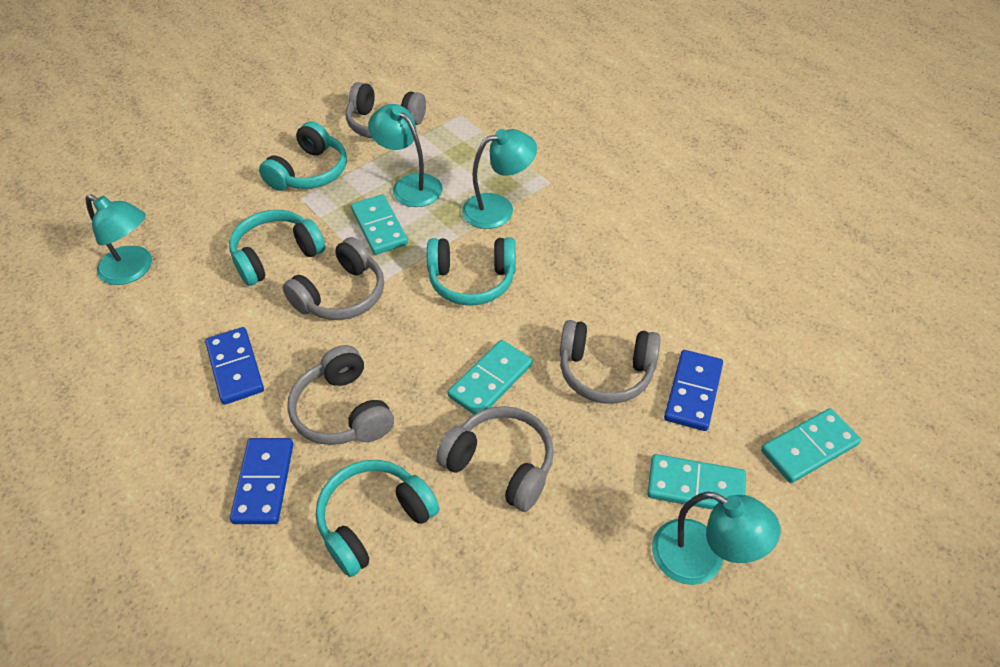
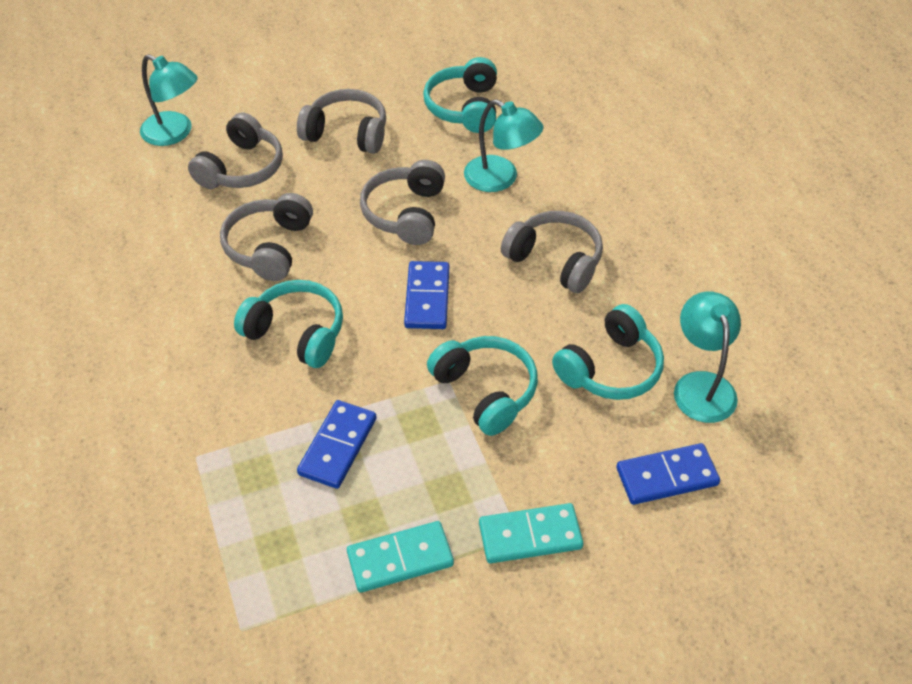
turquoise domino: 4 -> 2
turquoise lamp: 4 -> 3

